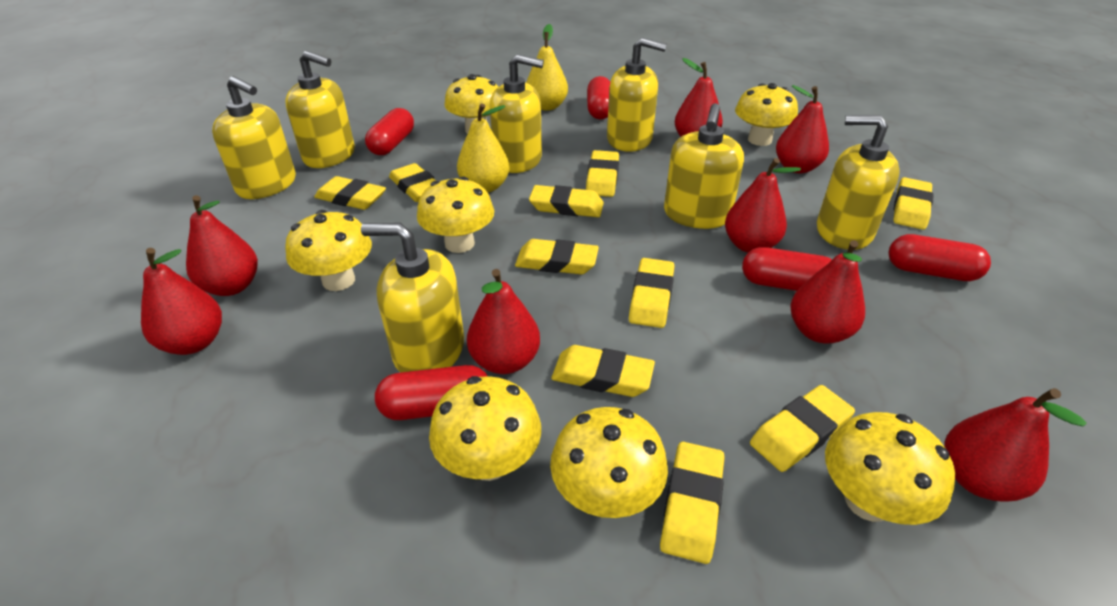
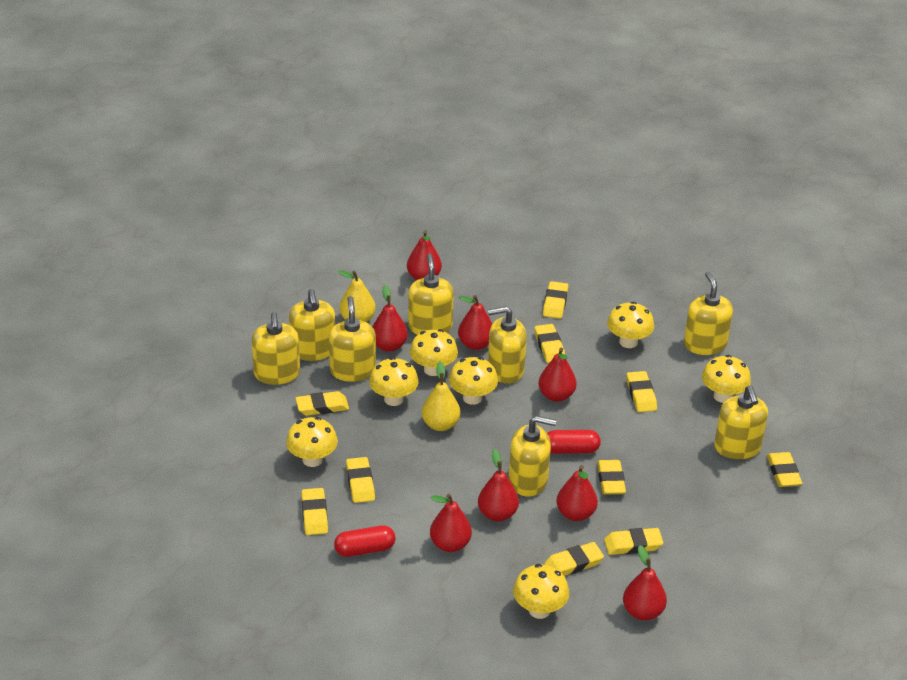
red capsule: 5 -> 2
yellow soap dispenser: 7 -> 8

